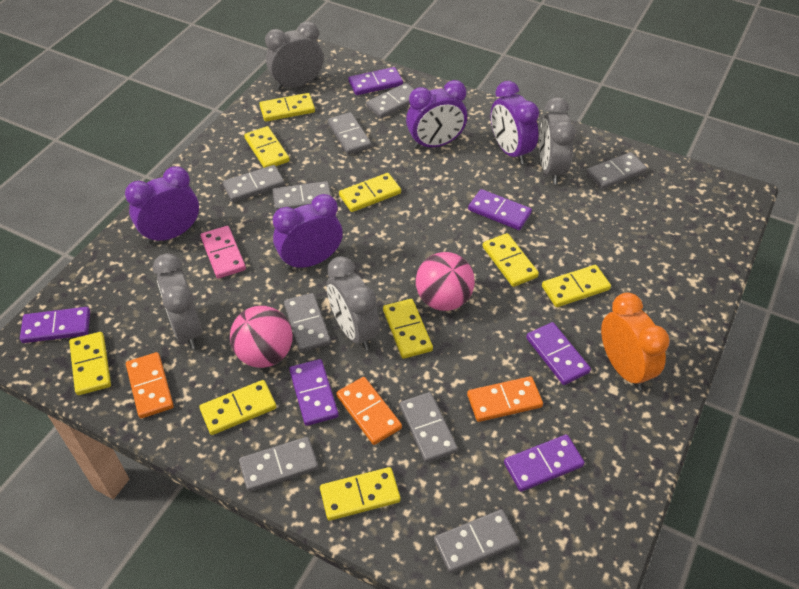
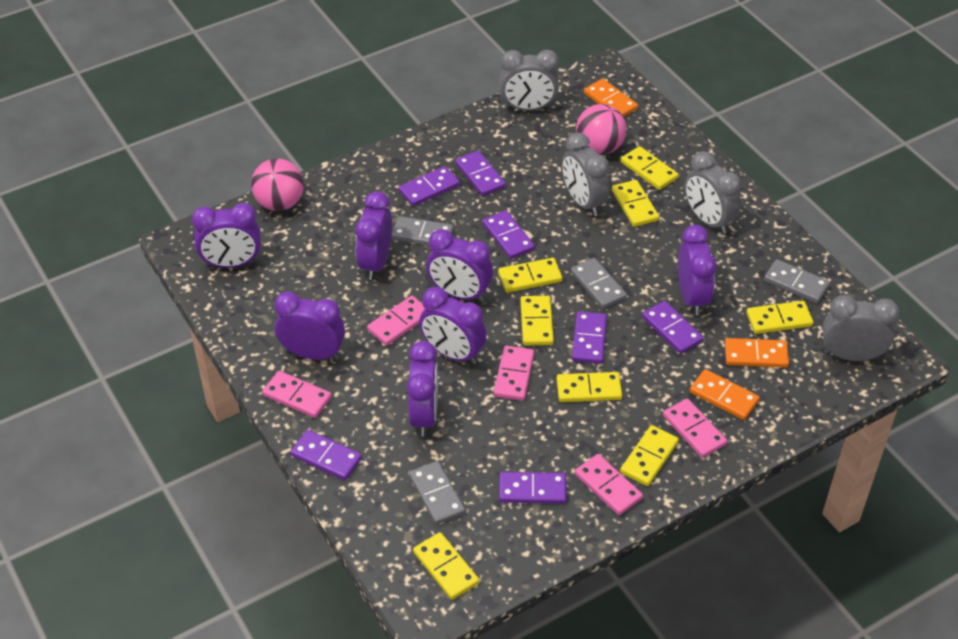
grey domino: 9 -> 4
orange clock: 1 -> 0
pink domino: 1 -> 5
purple clock: 4 -> 7
purple domino: 6 -> 7
yellow domino: 9 -> 8

